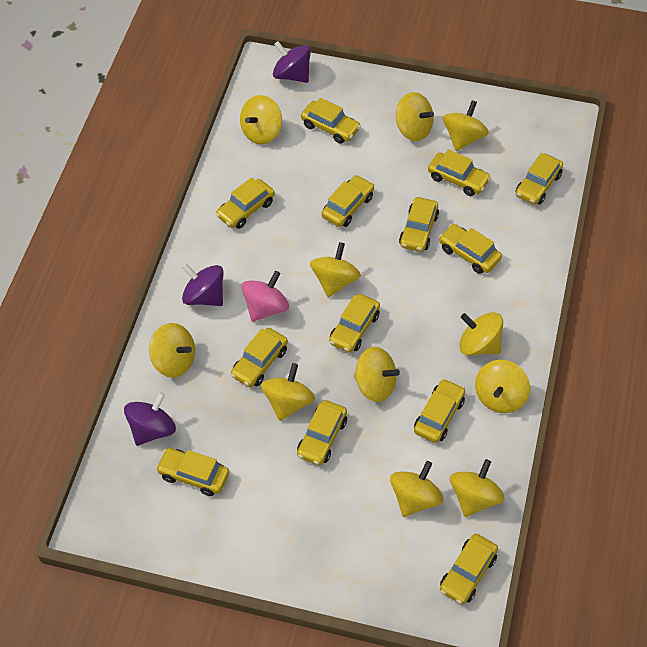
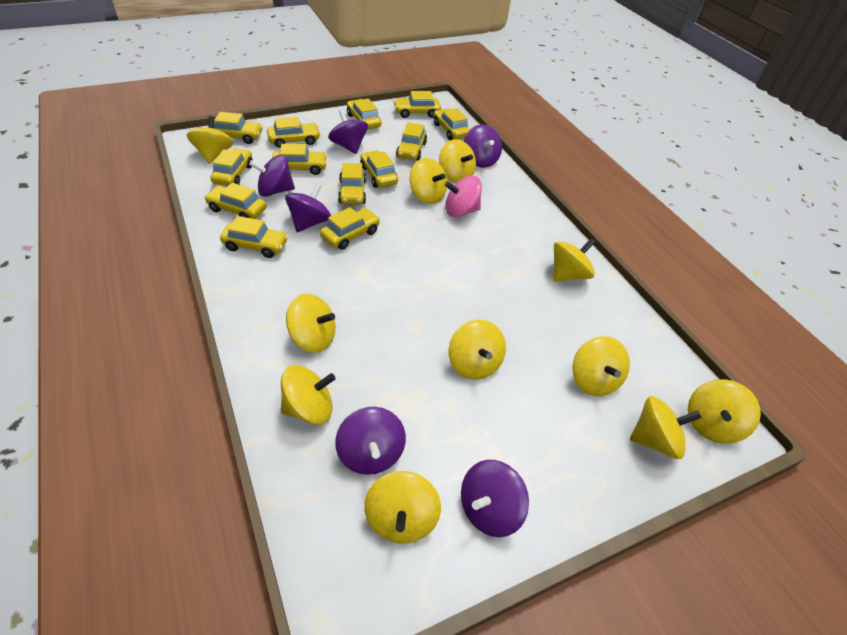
purple spinning top: 3 -> 6

